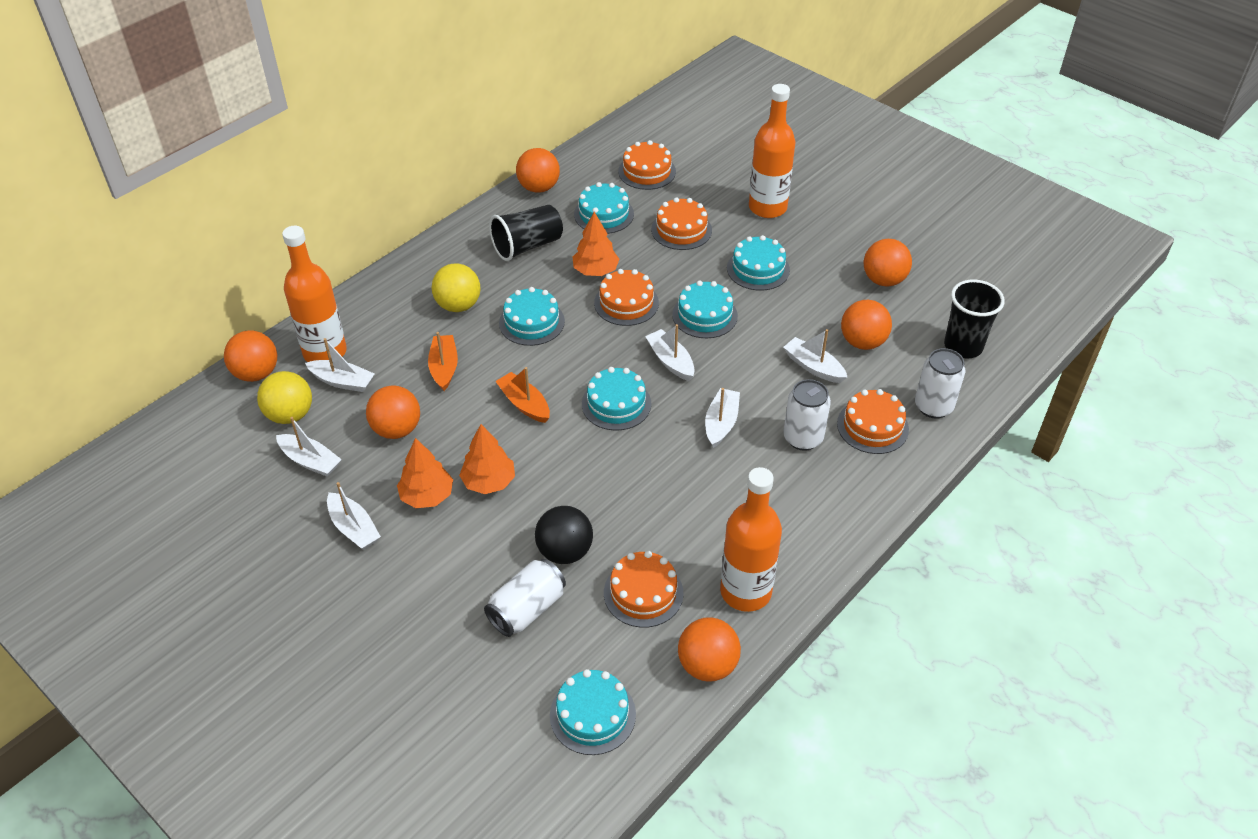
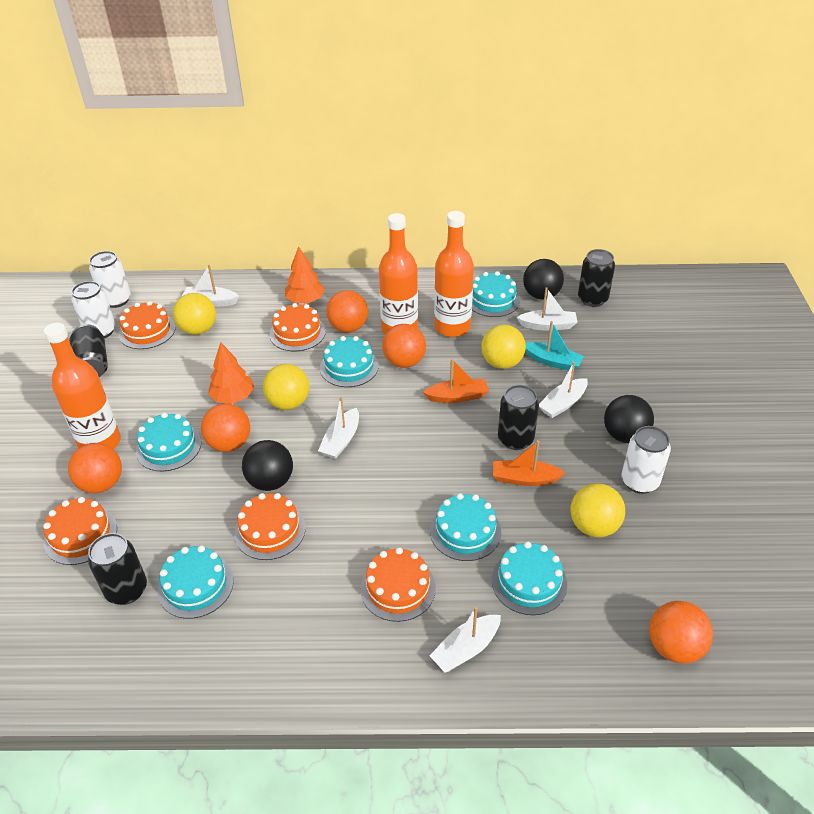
black ball: 1 -> 3
black can: 0 -> 4
black cup: 2 -> 0
orange ball: 6 -> 5
orange tree: 3 -> 2
turquoise boat: 0 -> 1
white boat: 6 -> 5
yellow ball: 2 -> 4

